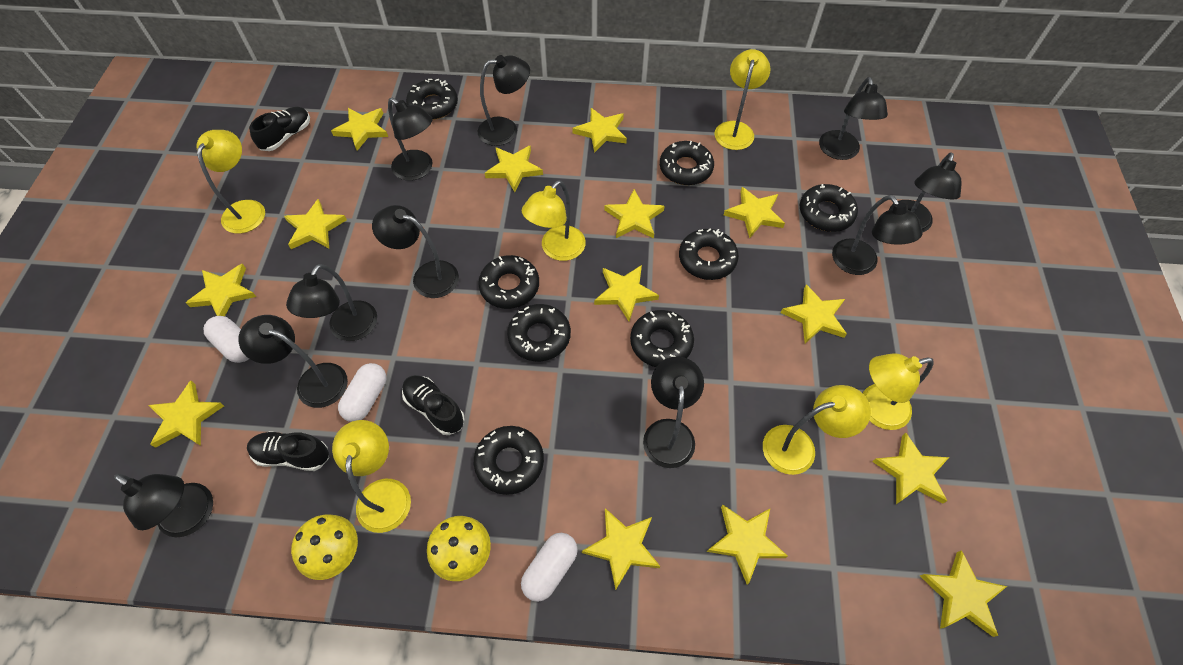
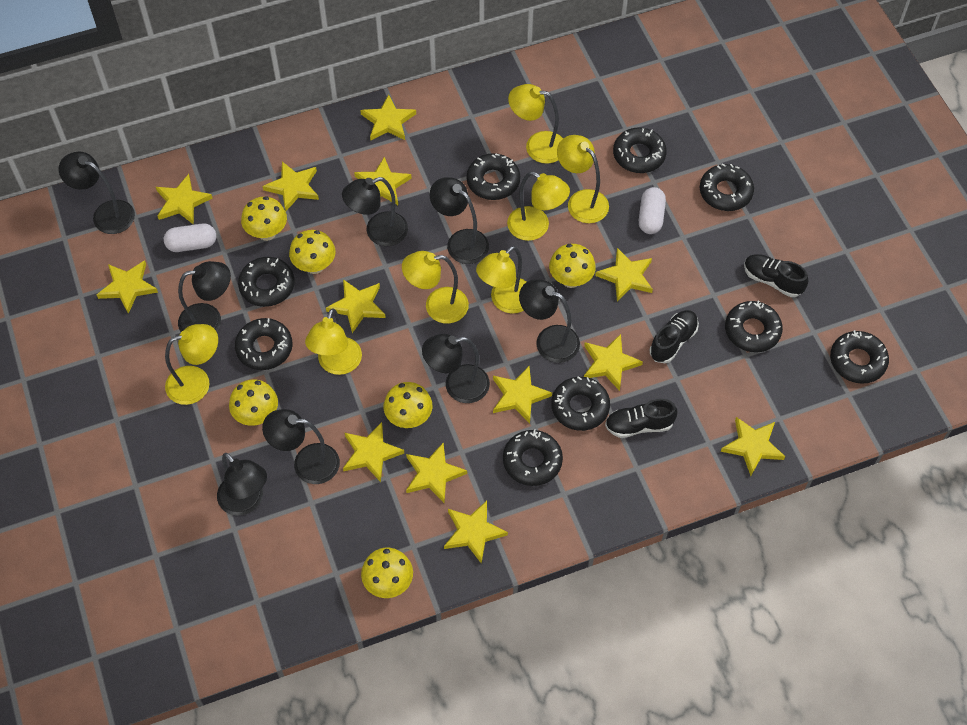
black donut: 8 -> 9
black lamp: 10 -> 8
white capsule: 3 -> 2
yellow lamp: 6 -> 7
yellow mushroom: 2 -> 6
yellow star: 14 -> 13

